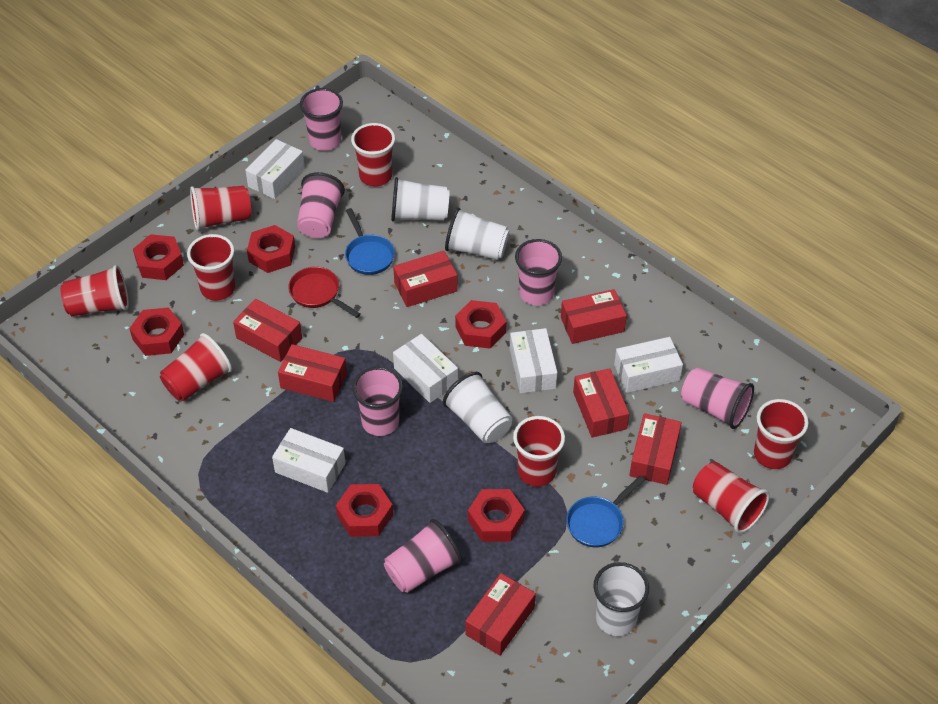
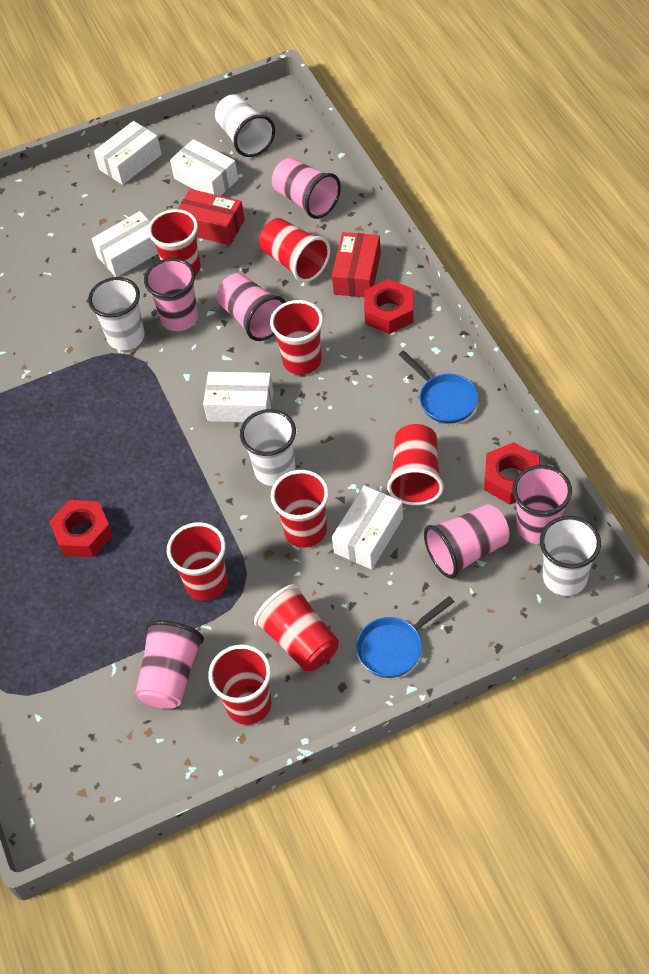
red box: 7 -> 2
red nut: 6 -> 3
red pan: 1 -> 0

